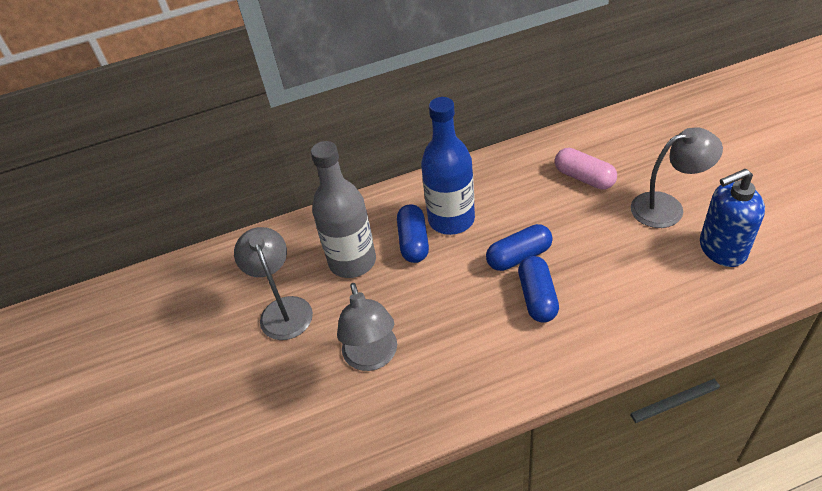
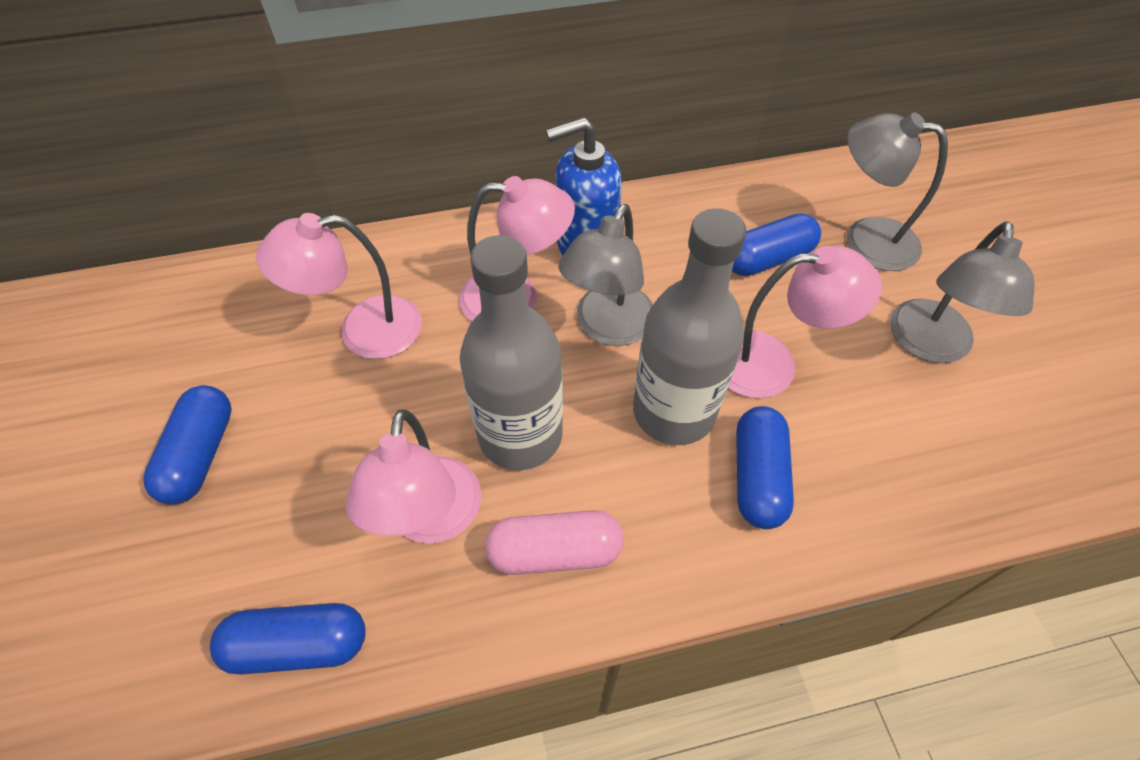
blue bottle: 1 -> 0
blue capsule: 3 -> 4
grey bottle: 1 -> 2
pink lamp: 0 -> 4

